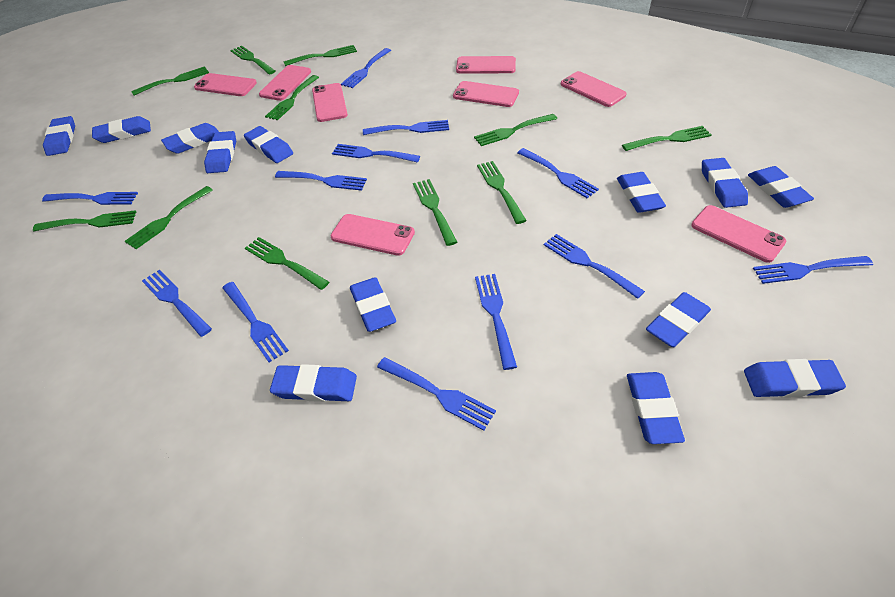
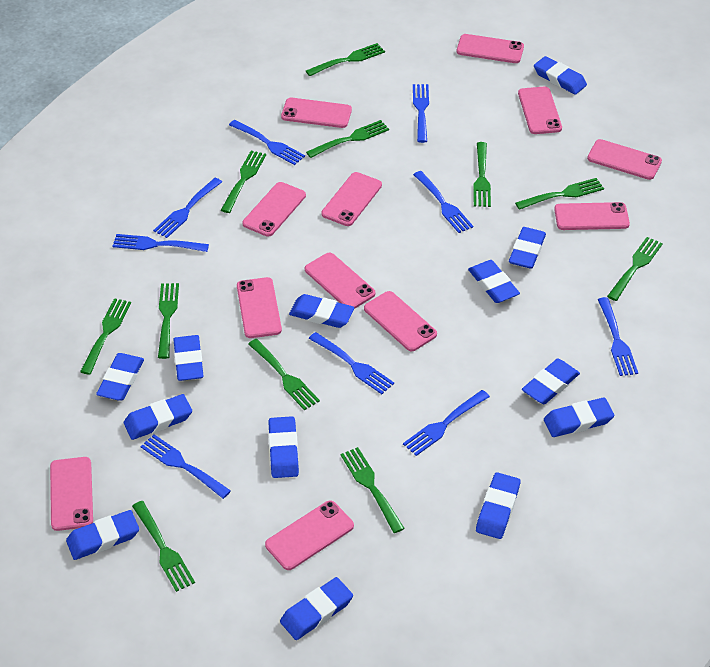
blue fork: 12 -> 9
pink phone: 8 -> 12

